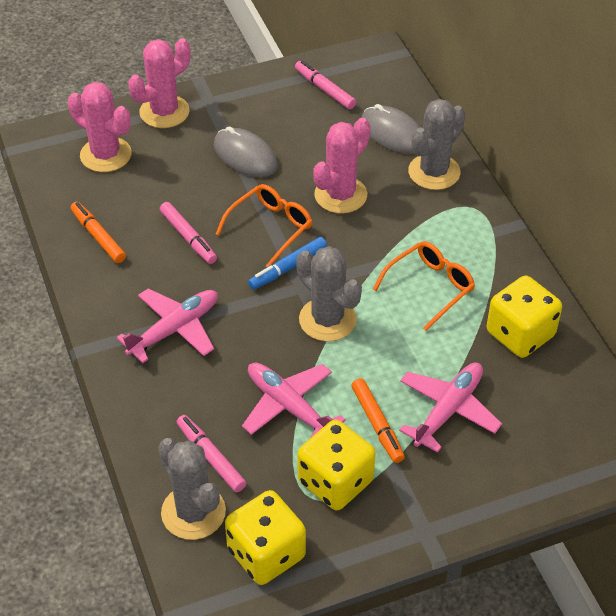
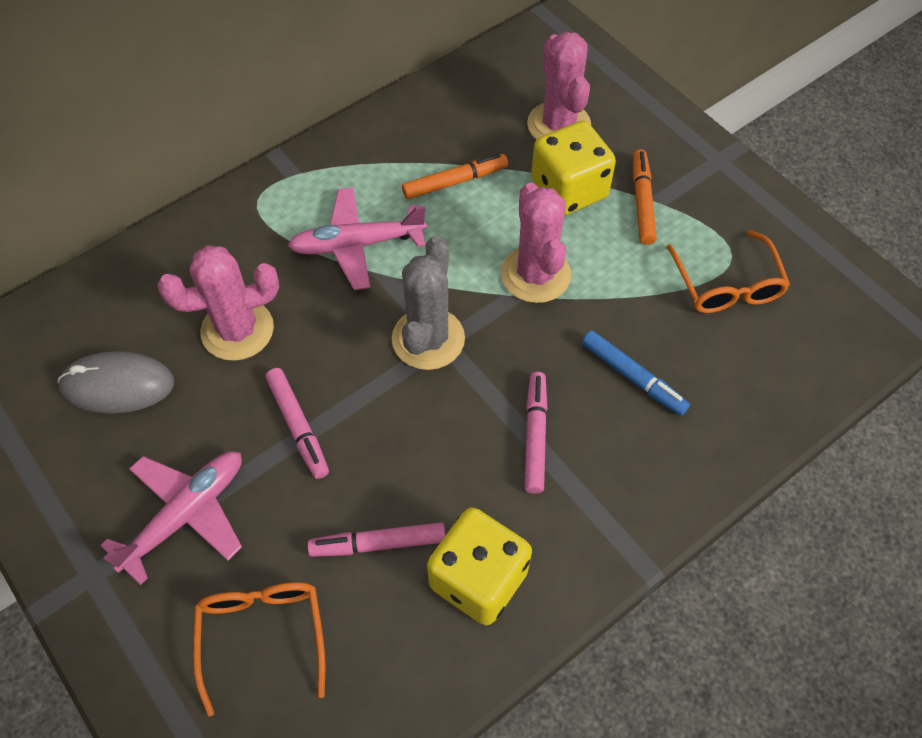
grey cactus: 3 -> 1
grey mouse: 2 -> 1
pink plane: 3 -> 2
yellow dice: 3 -> 2

